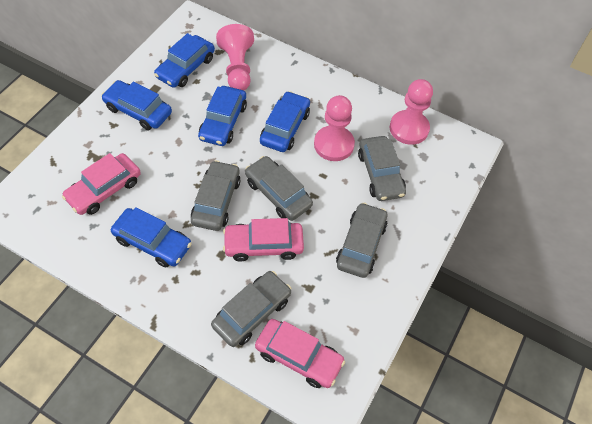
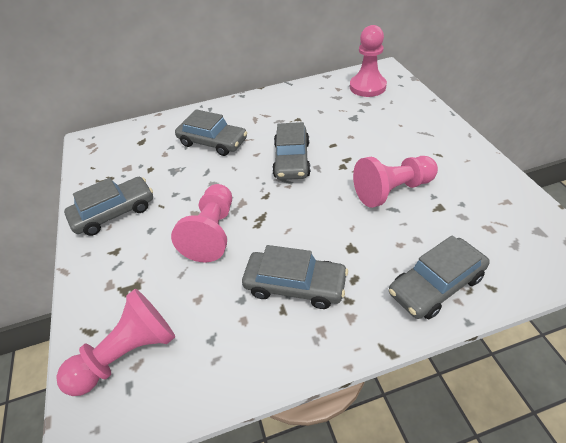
blue car: 5 -> 0
pink car: 3 -> 0
pink pawn: 3 -> 4

